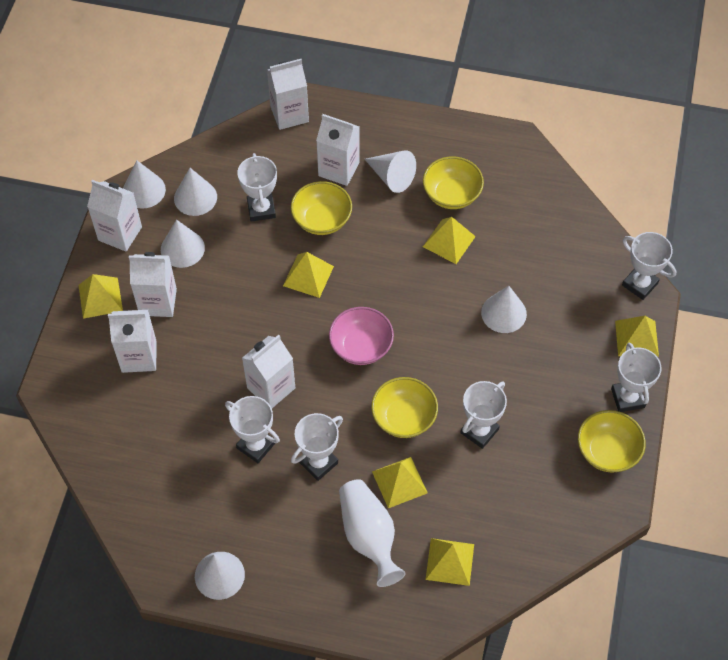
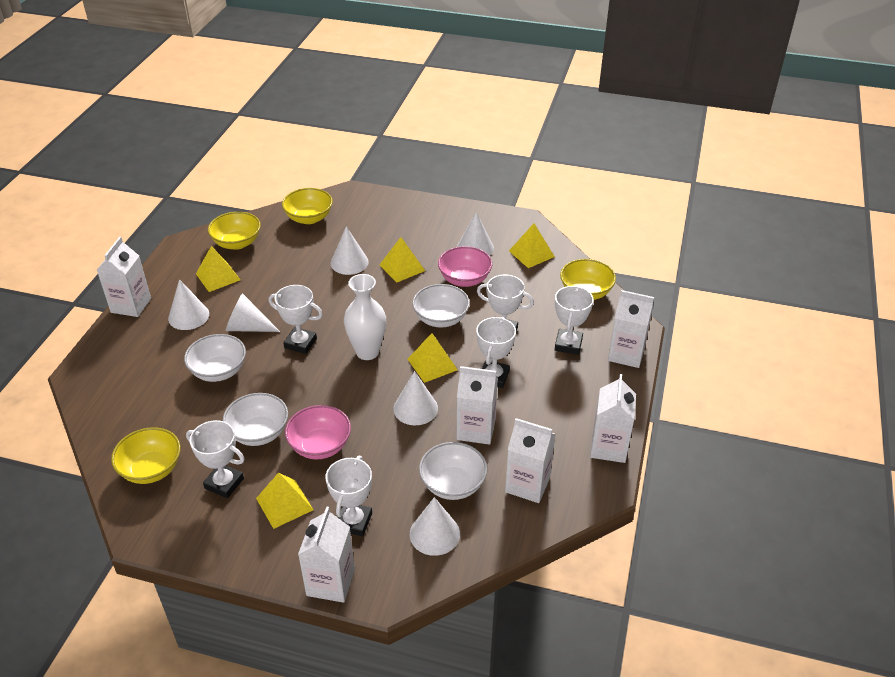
pink bowl: 1 -> 2
white bowl: 0 -> 4
yellow pyramid: 6 -> 5

